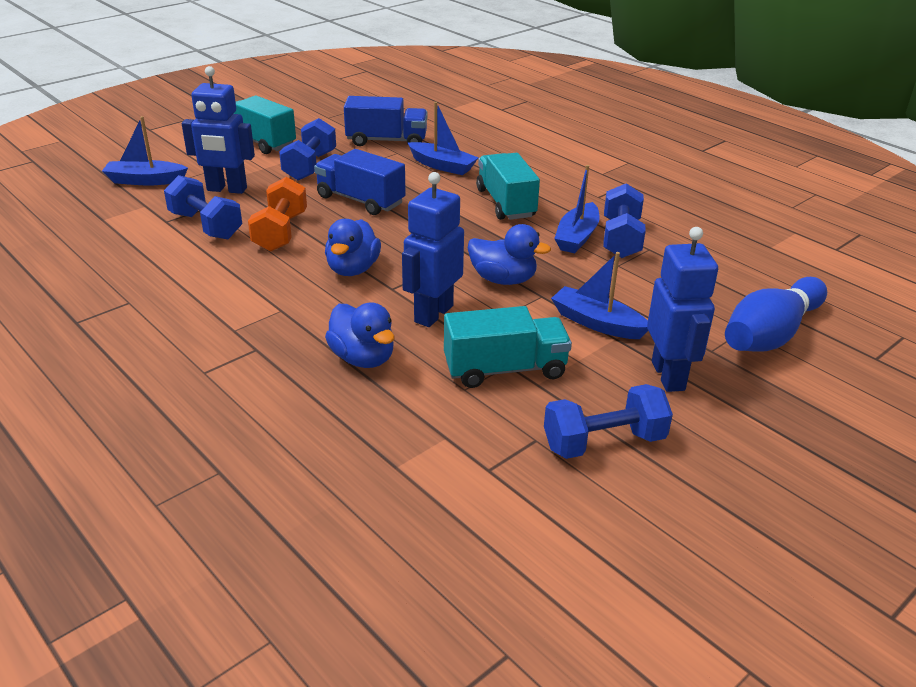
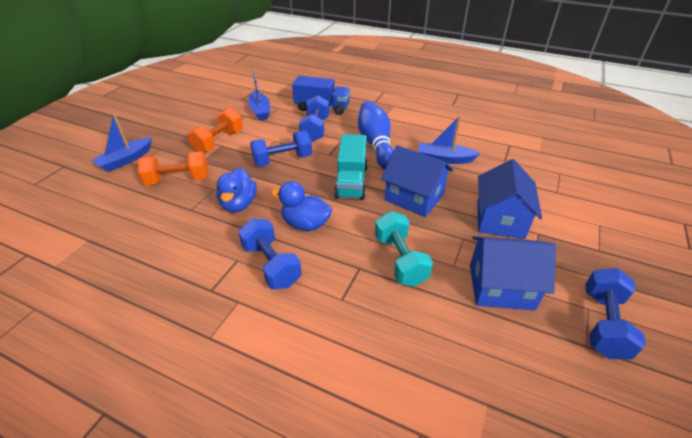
blue boat: 4 -> 3
blue duck: 3 -> 2
blue house: 0 -> 3
blue robot: 3 -> 0
blue truck: 2 -> 1
orange dumbbell: 1 -> 2
turquoise dumbbell: 0 -> 1
turquoise truck: 3 -> 1

